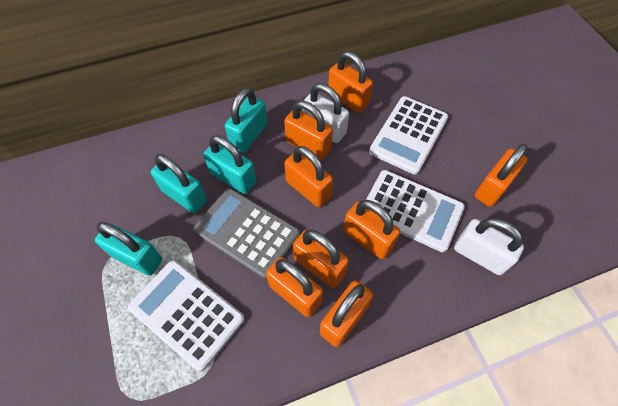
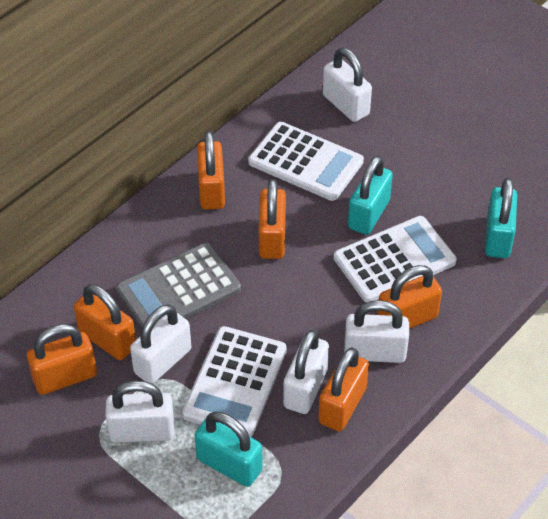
orange padlock: 8 -> 6
turquoise padlock: 4 -> 3
white padlock: 2 -> 5

